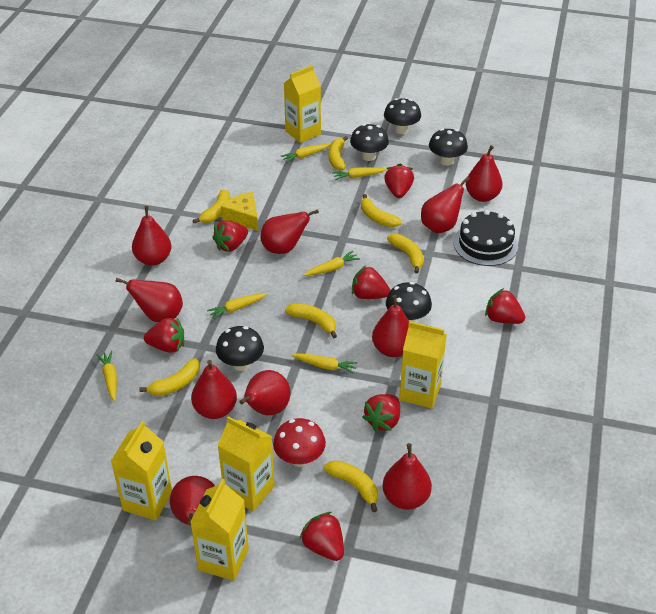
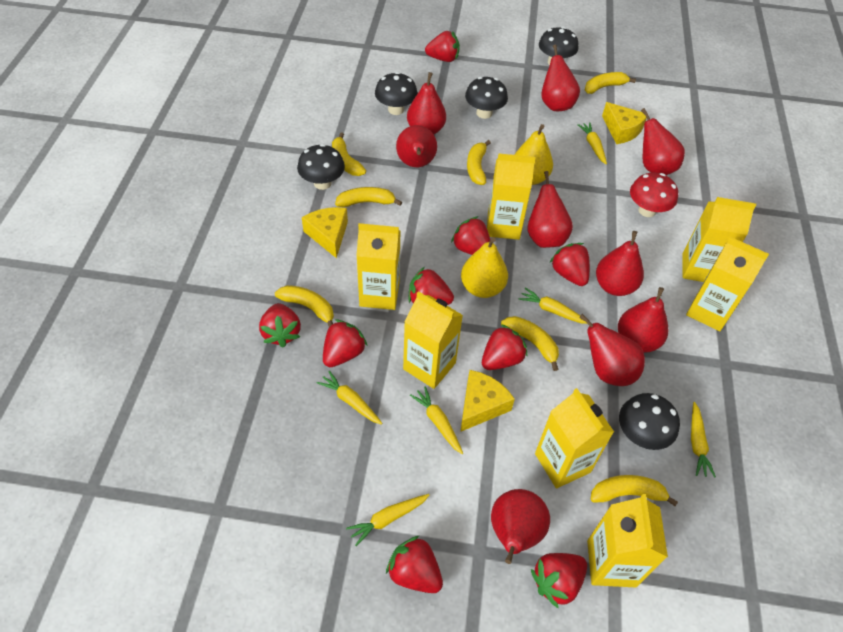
black cake: 1 -> 0
red pear: 10 -> 9
red strawberry: 7 -> 9
yellow carton: 5 -> 7
yellow cheese: 1 -> 3
yellow pear: 0 -> 2

